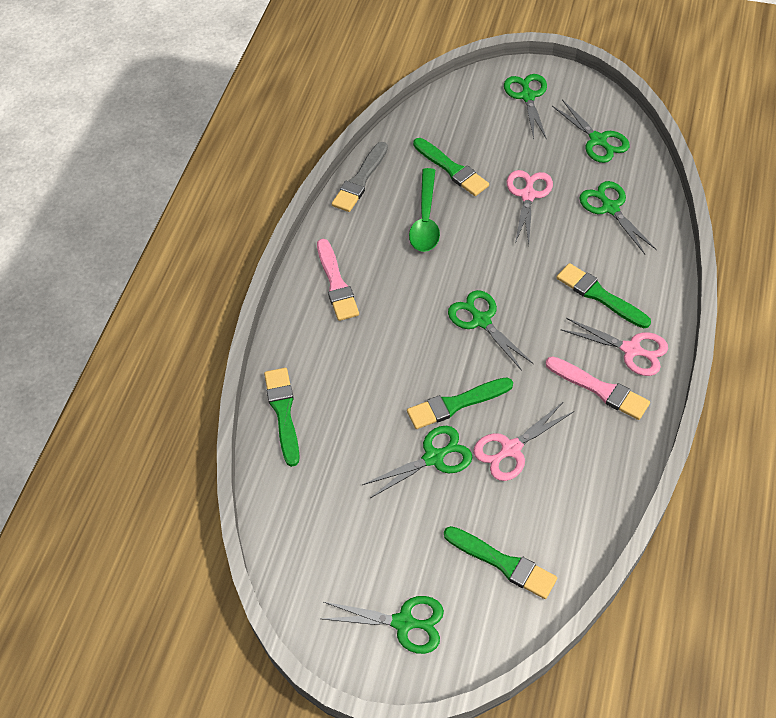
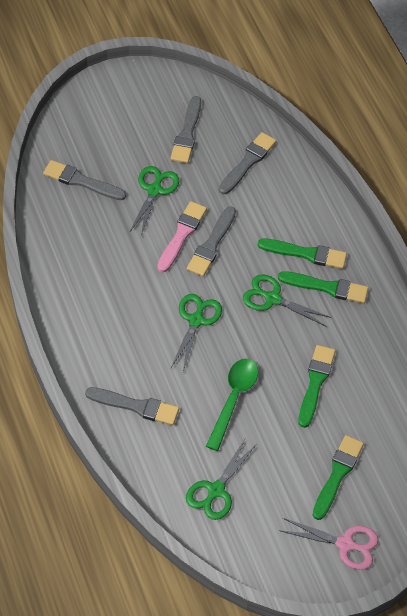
green brush: 5 -> 4
green scissors: 6 -> 4
grey brush: 1 -> 5
pink brush: 2 -> 1
pink scissors: 3 -> 1

